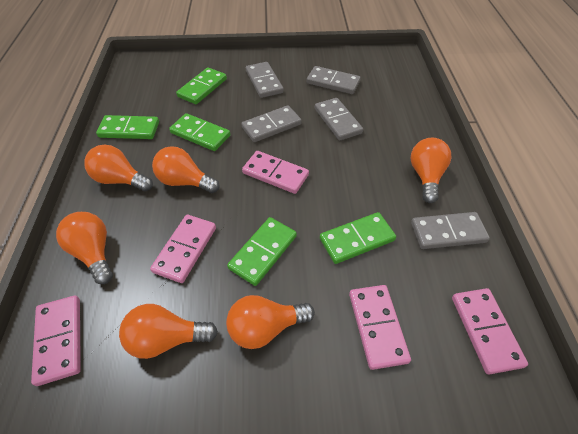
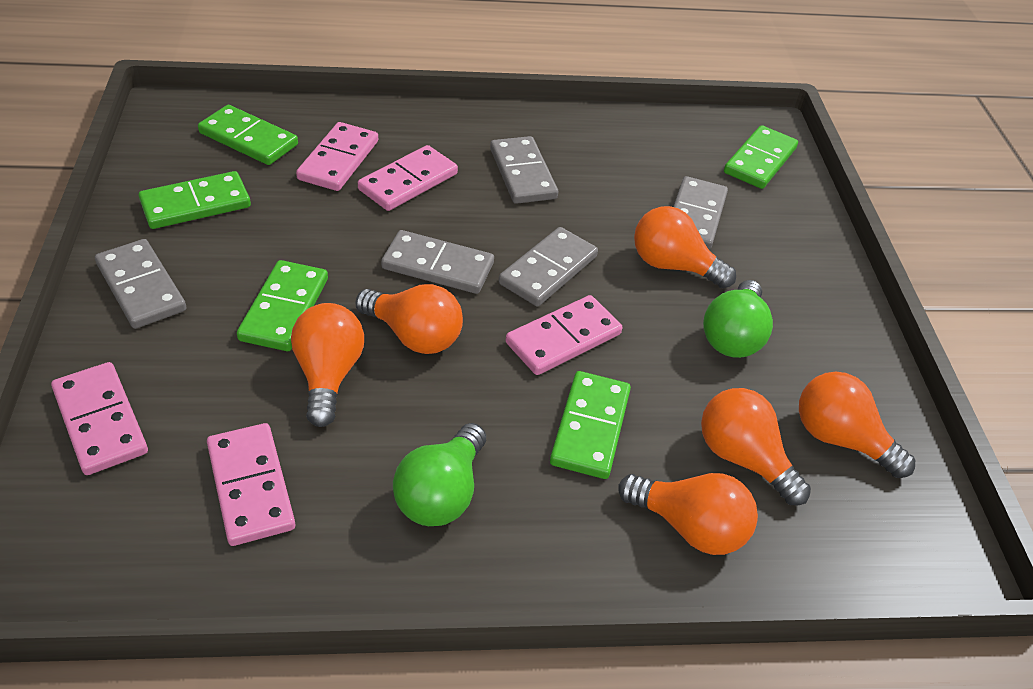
green light bulb: 0 -> 2

